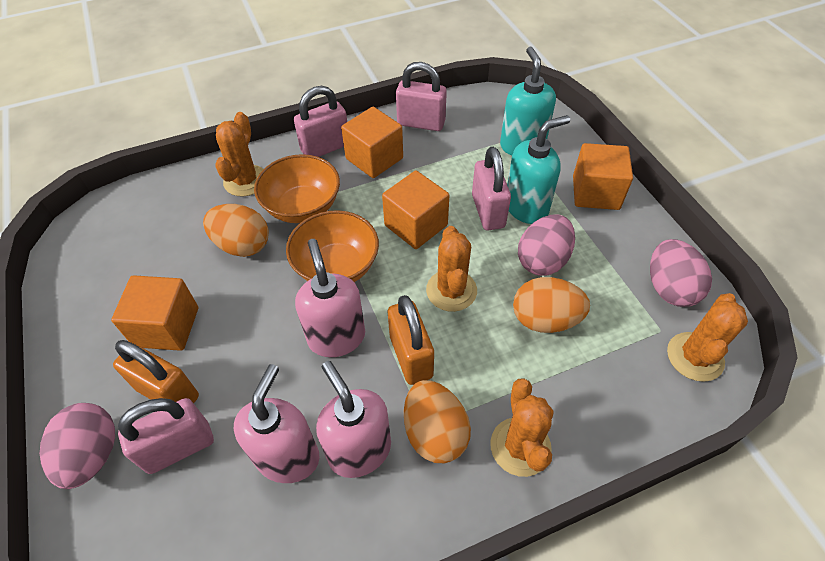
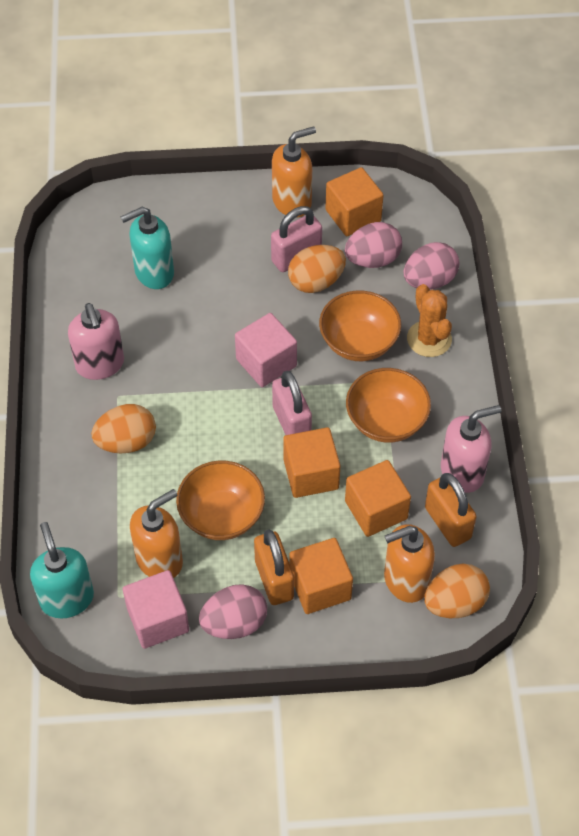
orange bowl: 2 -> 3
orange cactus: 4 -> 1
orange soap dispenser: 0 -> 3
pink cube: 0 -> 2
pink padlock: 4 -> 2
pink soap dispenser: 3 -> 2

